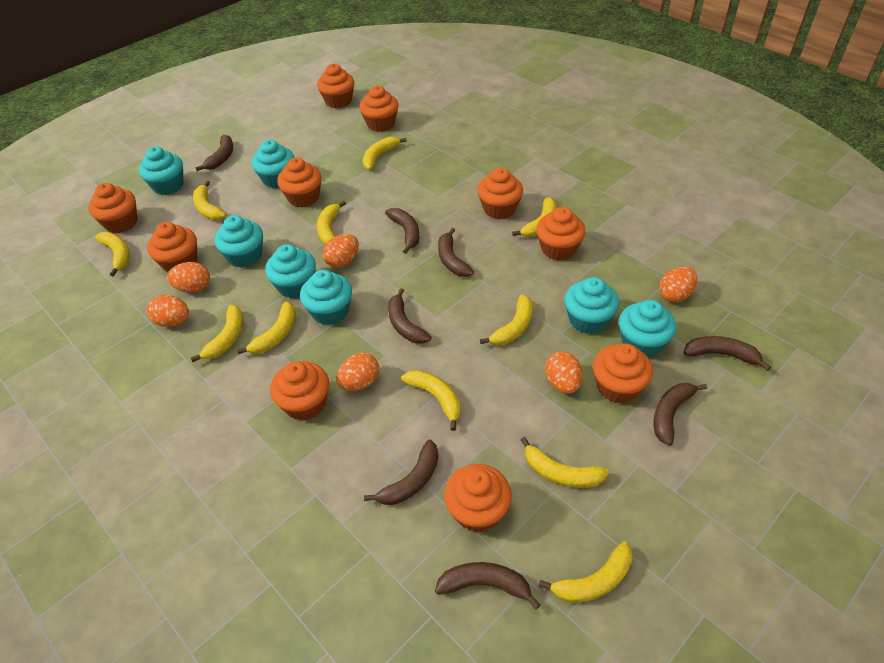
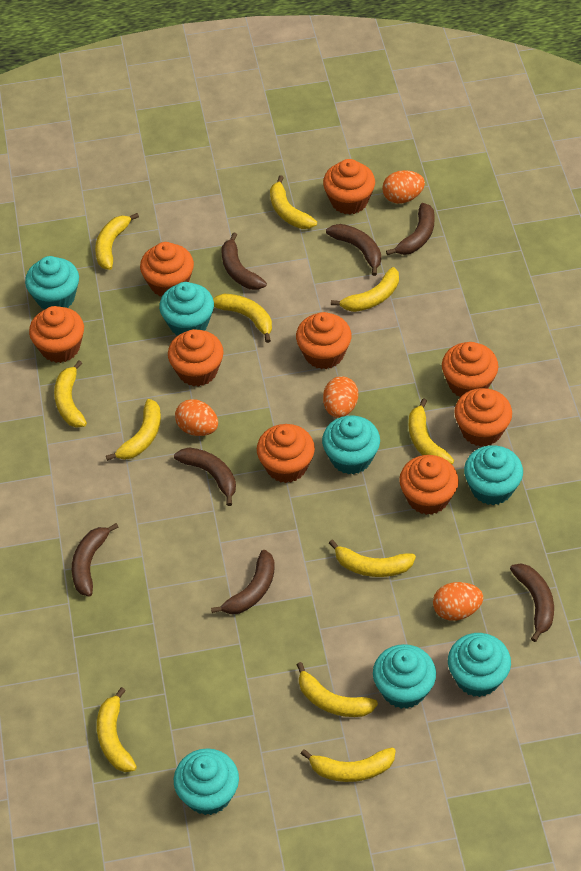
brown banana: 8 -> 7
orange cupcake: 10 -> 9
orange egg: 6 -> 4

